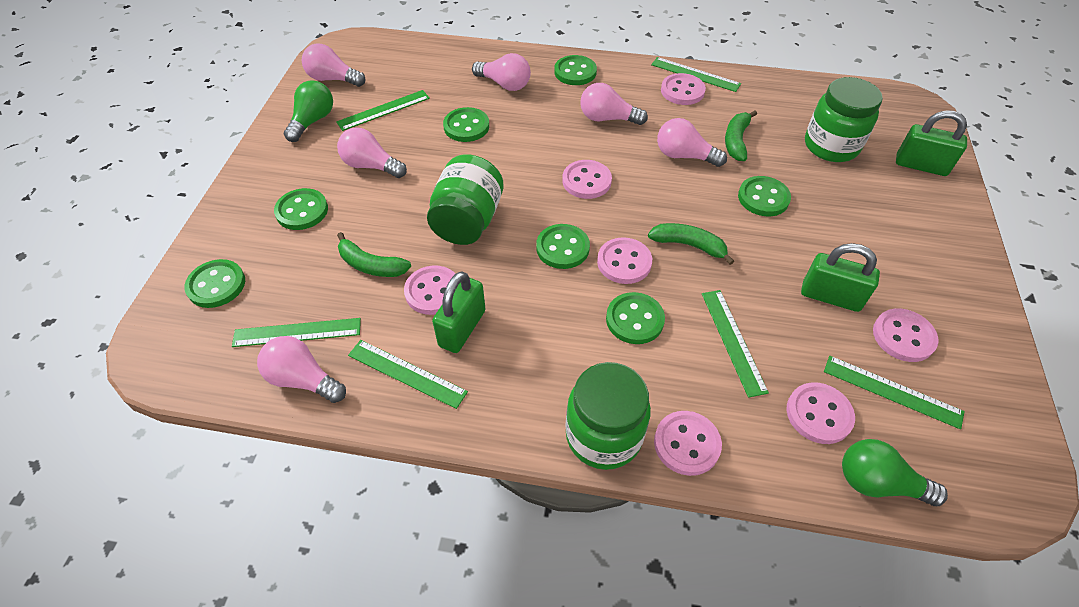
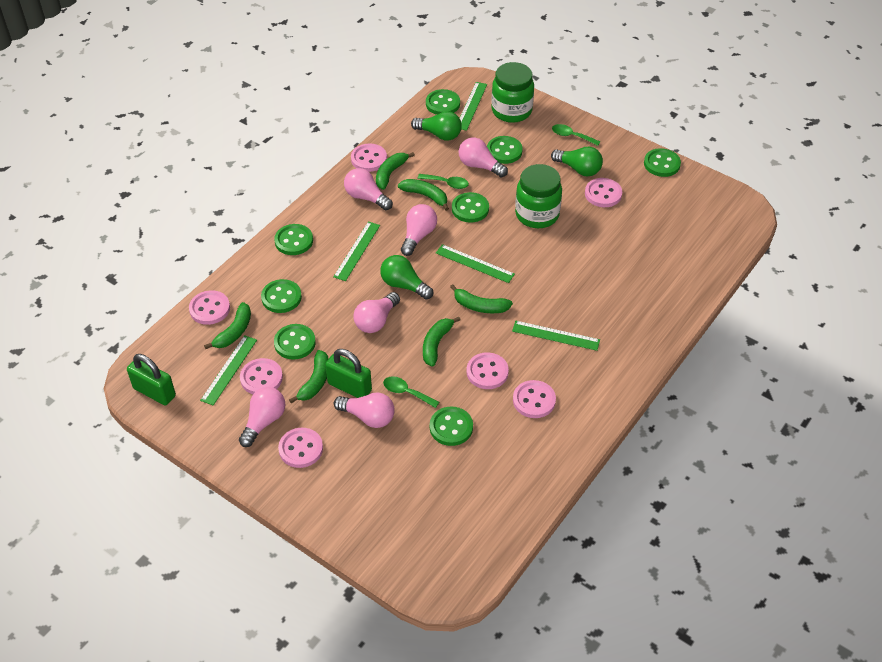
green banana: 3 -> 6
green button: 7 -> 8
green jar: 3 -> 2
green light bulb: 2 -> 3
green padlock: 3 -> 2
green ruler: 6 -> 5
green spoon: 0 -> 3

